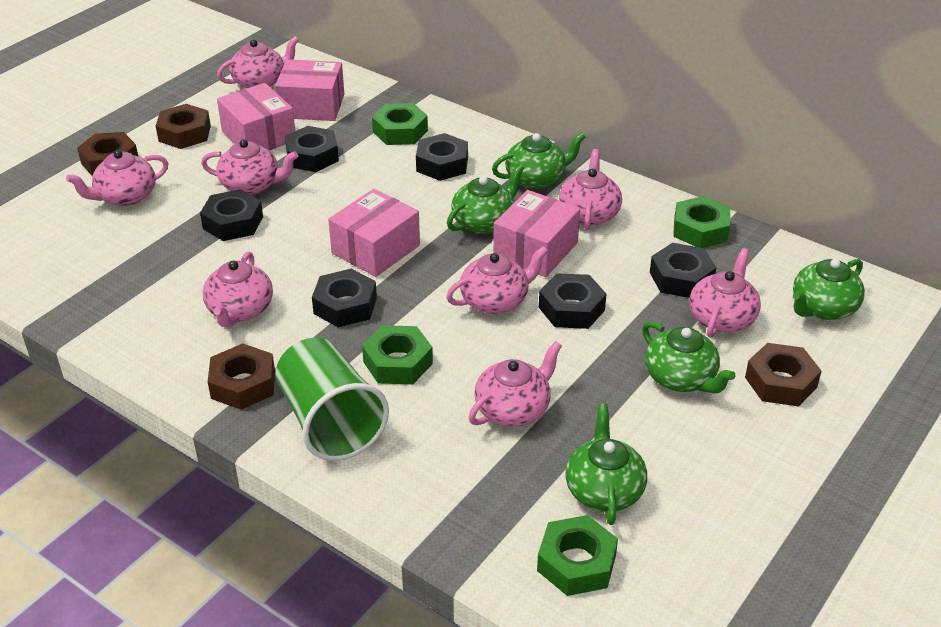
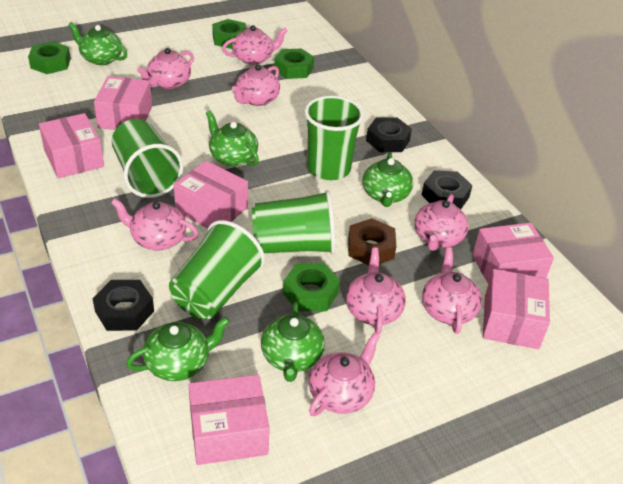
black nut: 6 -> 3
brown nut: 4 -> 1
green cup: 1 -> 4
pink box: 4 -> 6

